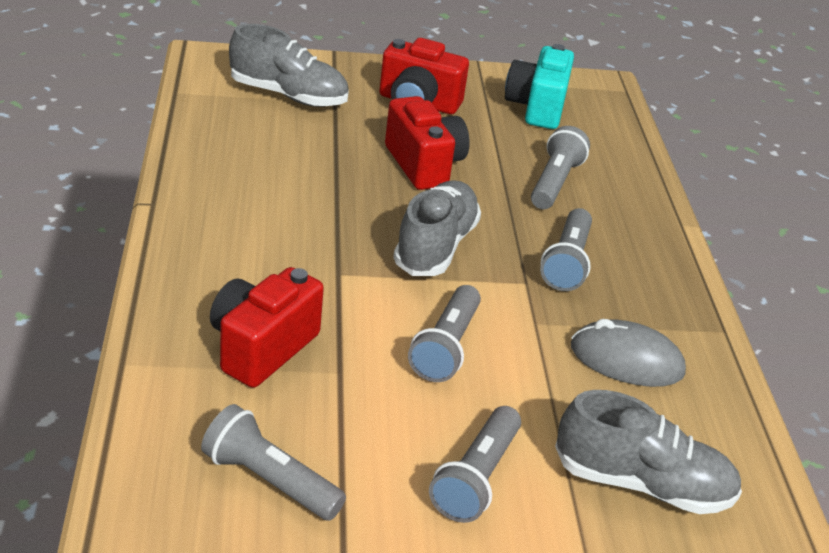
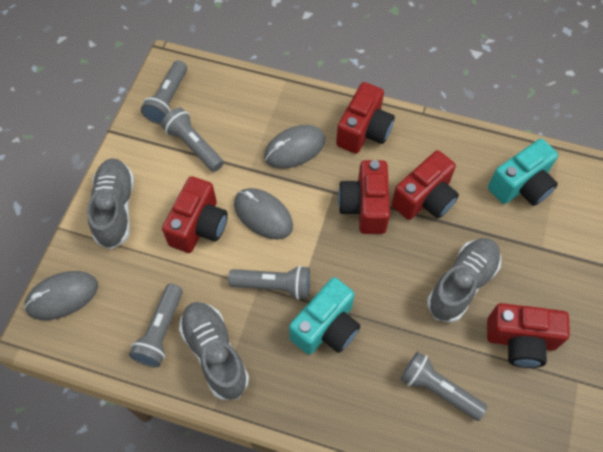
grey mouse: 1 -> 3
red camera: 3 -> 5
turquoise camera: 1 -> 2

